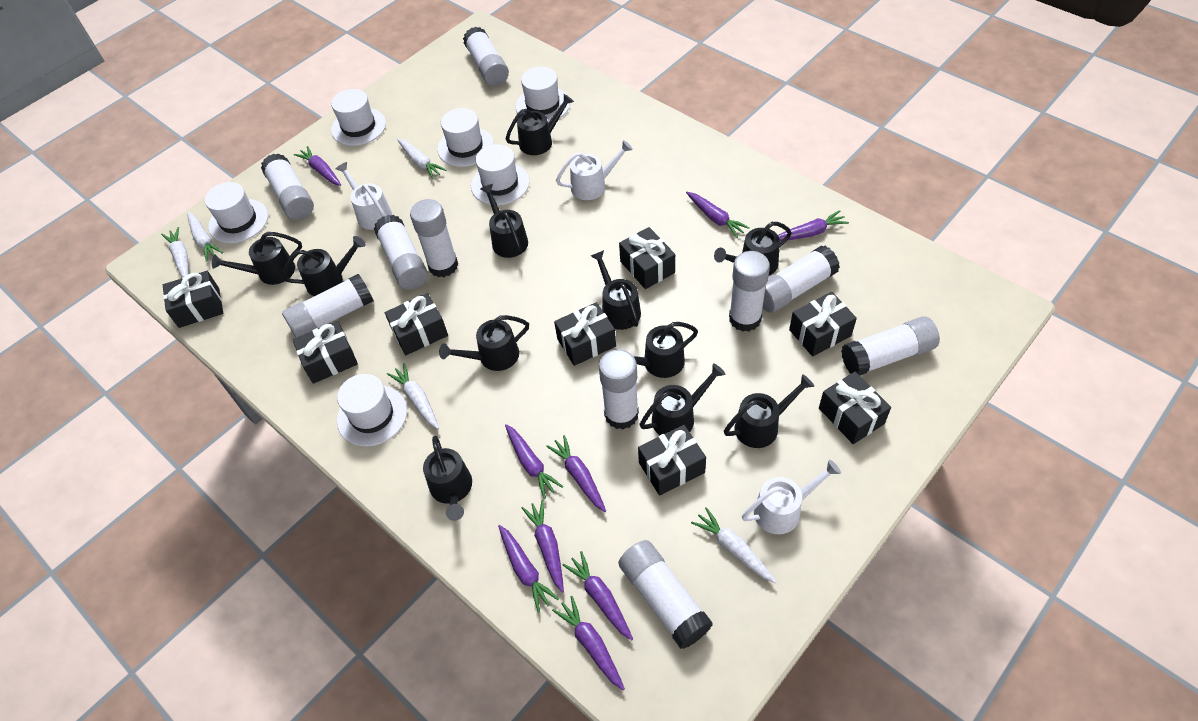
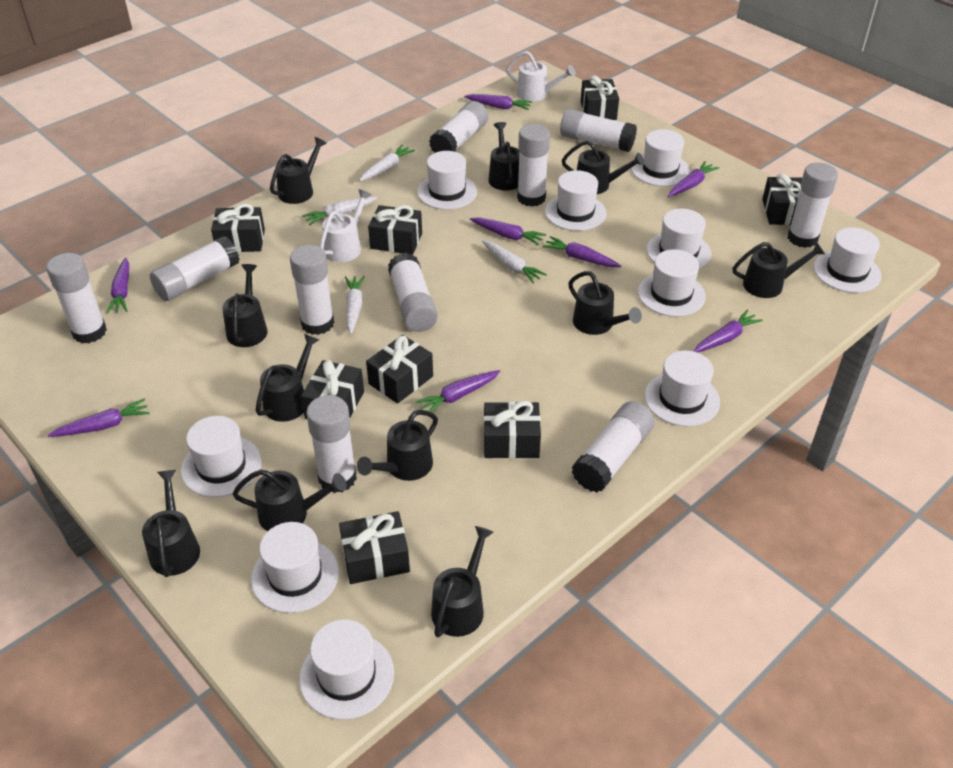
purple carrot: 9 -> 8
white carrot: 5 -> 4
white hat: 6 -> 10
white watering can: 3 -> 2

